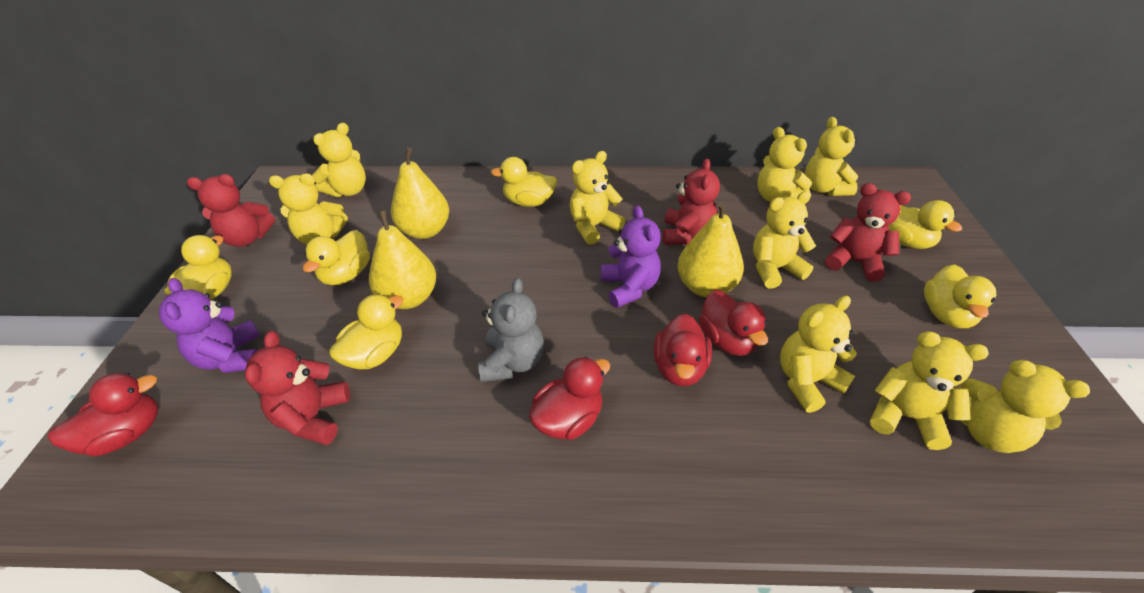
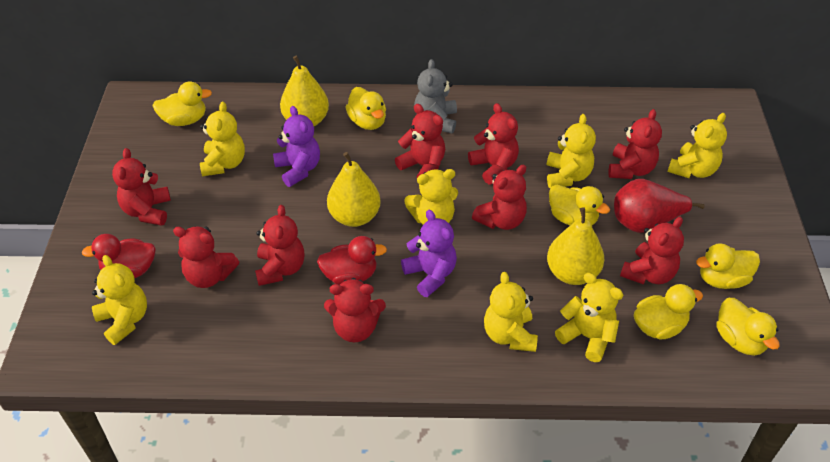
red duck: 4 -> 2
red pear: 0 -> 1
red teddy bear: 4 -> 9
yellow teddy bear: 9 -> 7

